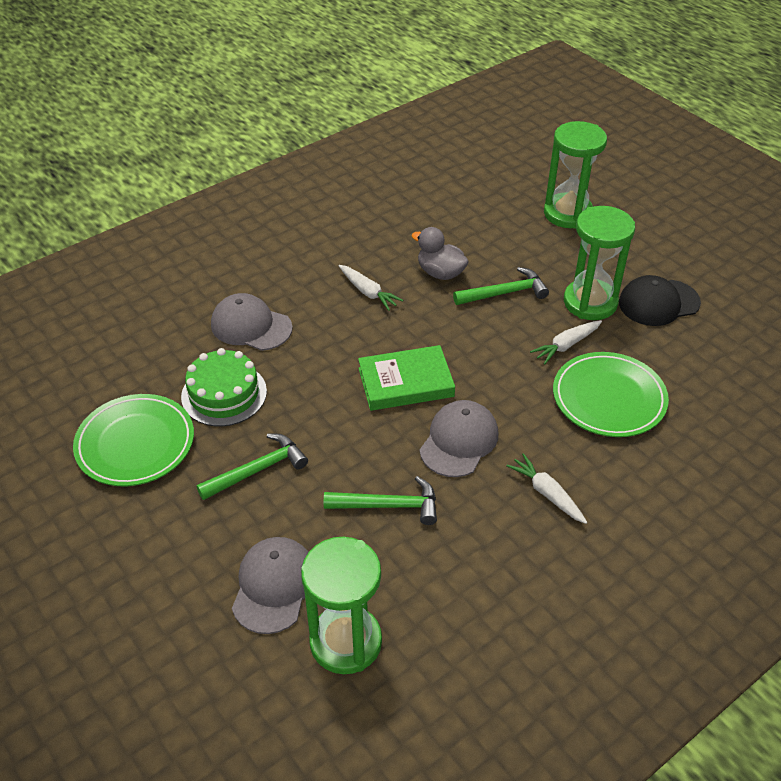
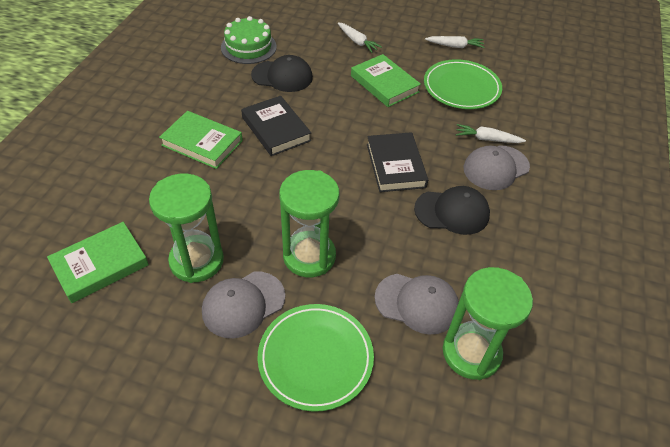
black book: 0 -> 2
black cap: 1 -> 2
green book: 1 -> 3
green hammer: 3 -> 0
grey duck: 1 -> 0

